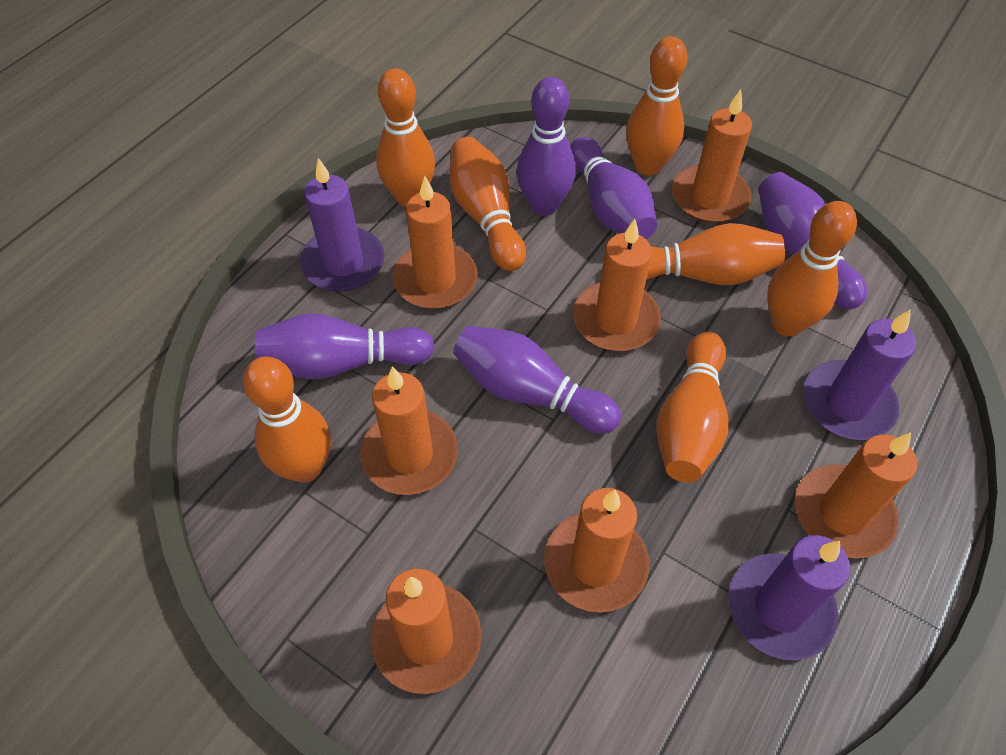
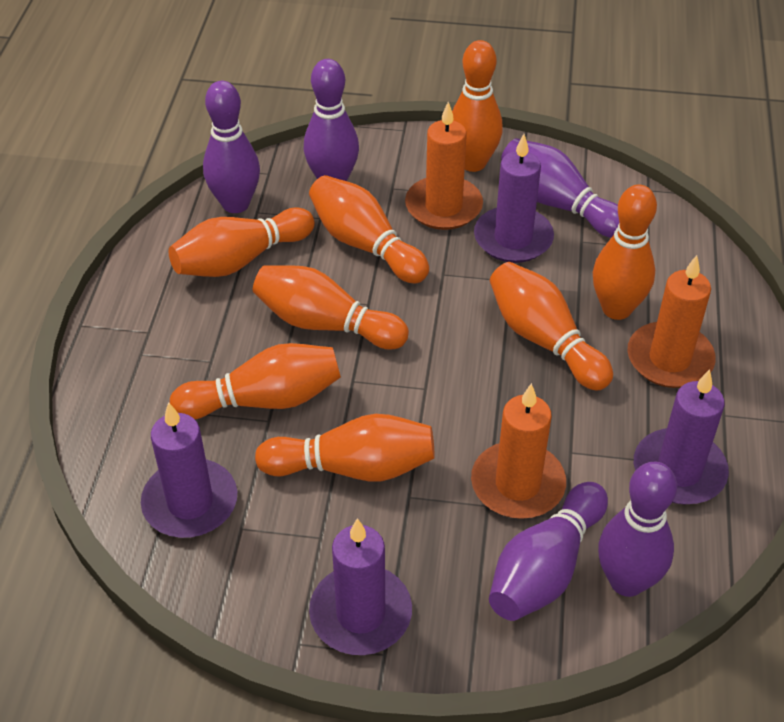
orange bowling pin: 7 -> 8
orange candle: 7 -> 3
purple candle: 3 -> 4

